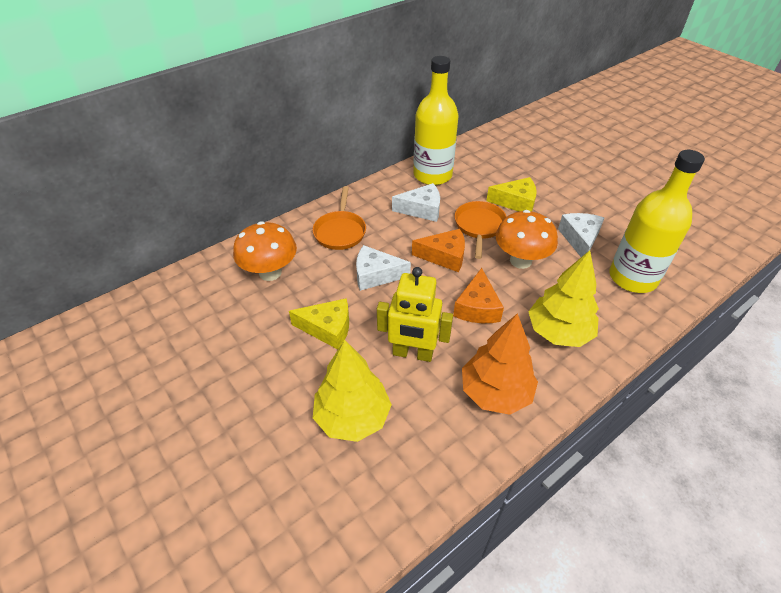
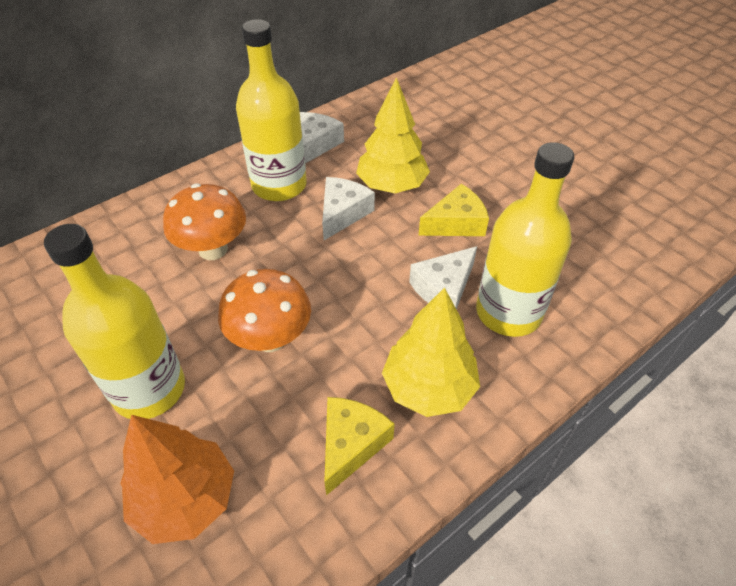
orange cheese: 2 -> 0
orange pan: 2 -> 0
yellow bottle: 2 -> 3
yellow robot: 1 -> 0

